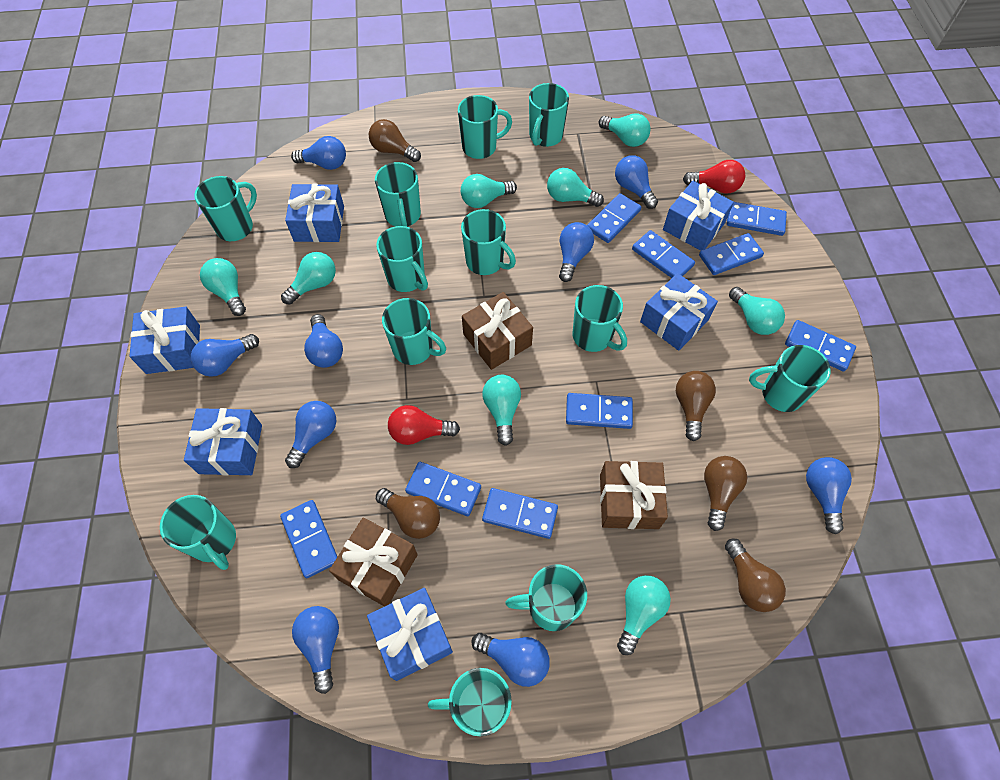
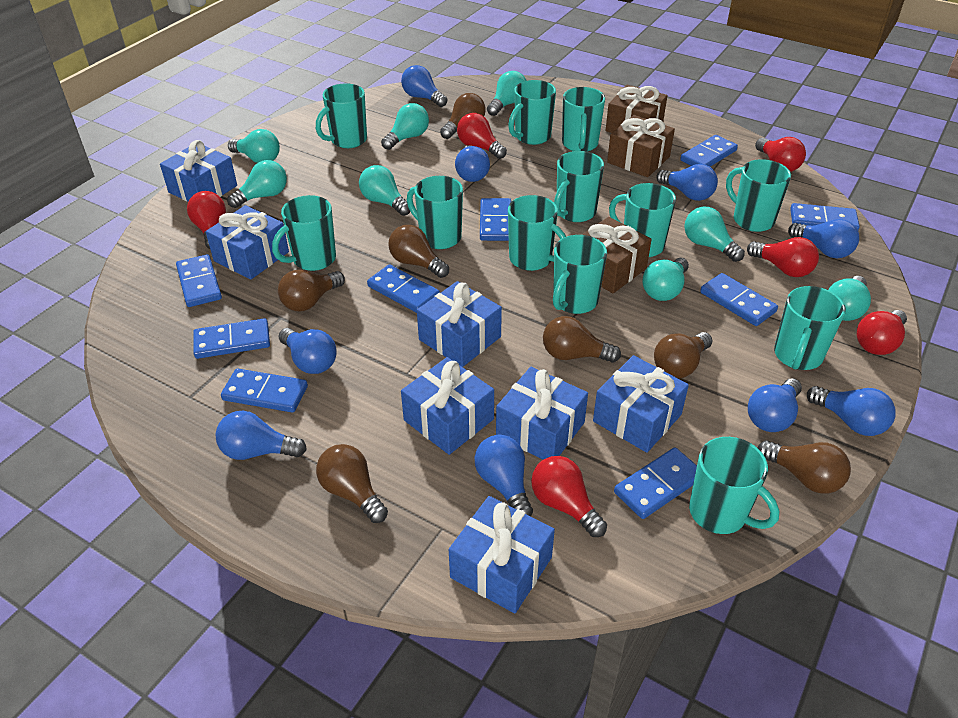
blue gift: 6 -> 7
brown light bulb: 5 -> 7
red light bulb: 2 -> 6

